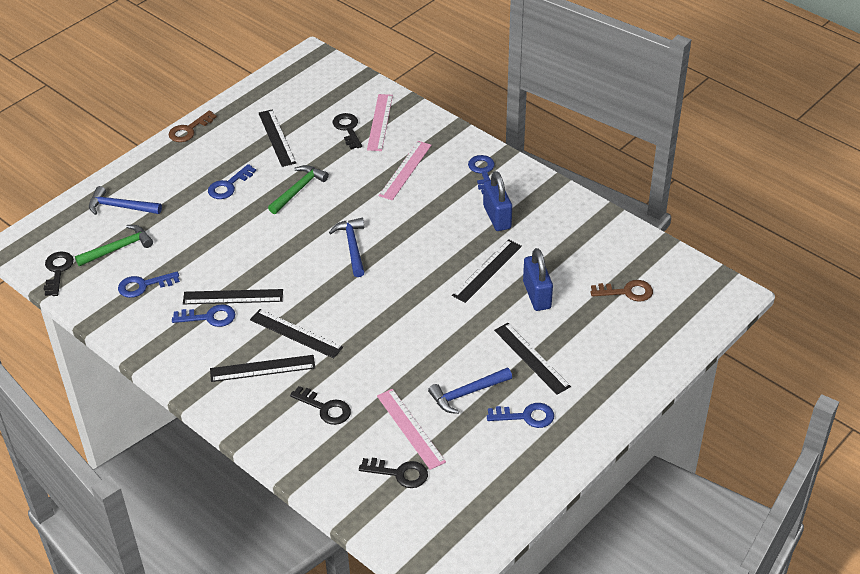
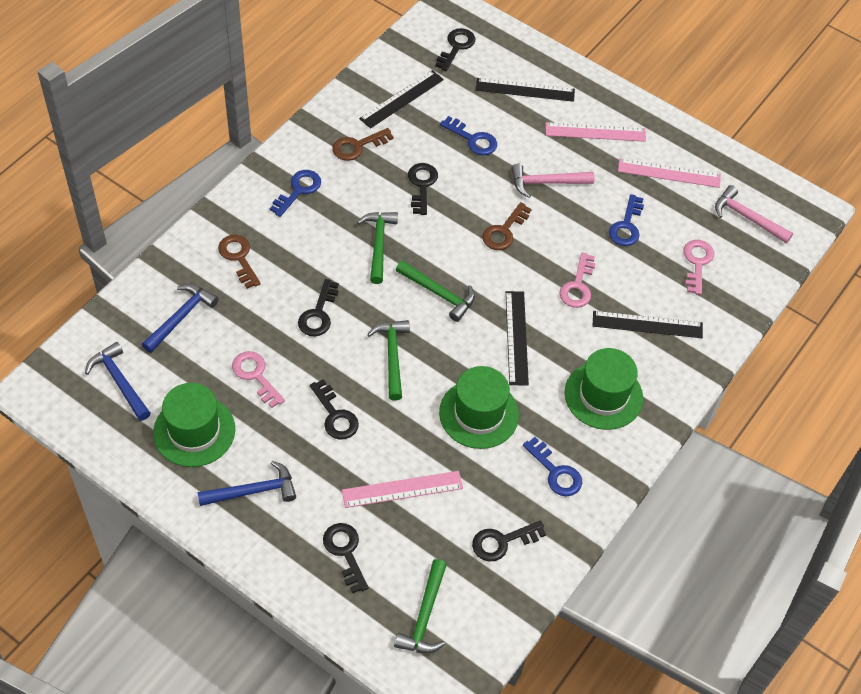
black key: 4 -> 6
black ruler: 6 -> 4
blue key: 5 -> 4
blue padlock: 2 -> 0
brown key: 2 -> 3
green hammer: 2 -> 4
green hat: 0 -> 3
pink hammer: 0 -> 2
pink key: 0 -> 3

